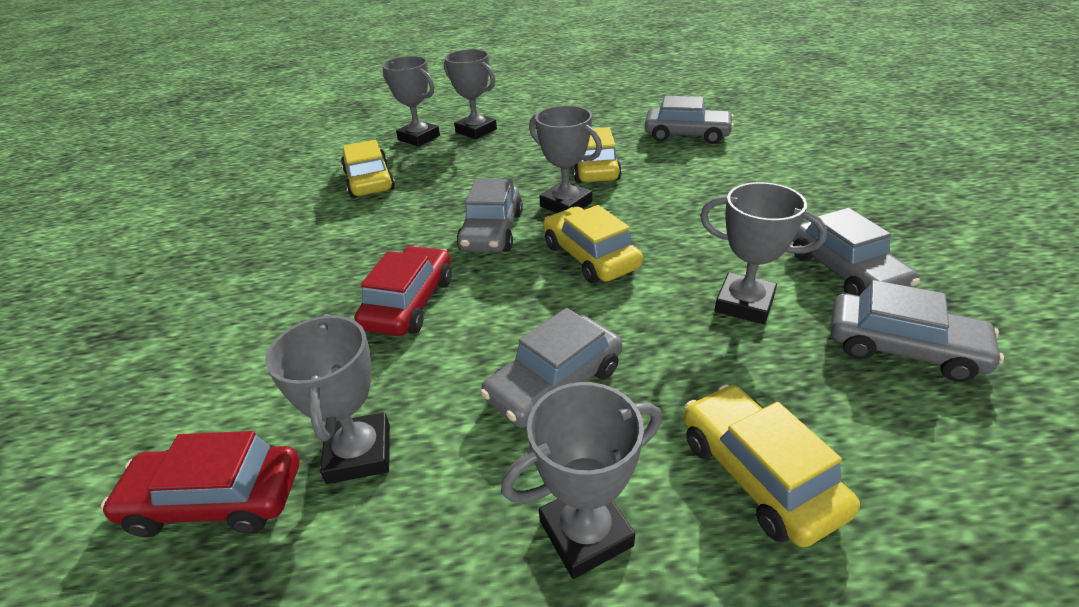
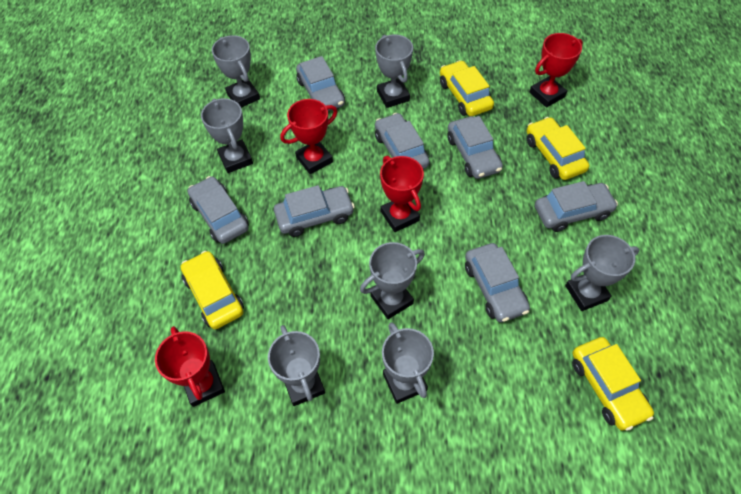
grey car: 5 -> 7
grey trophy: 6 -> 7
red car: 2 -> 0
red trophy: 0 -> 4

